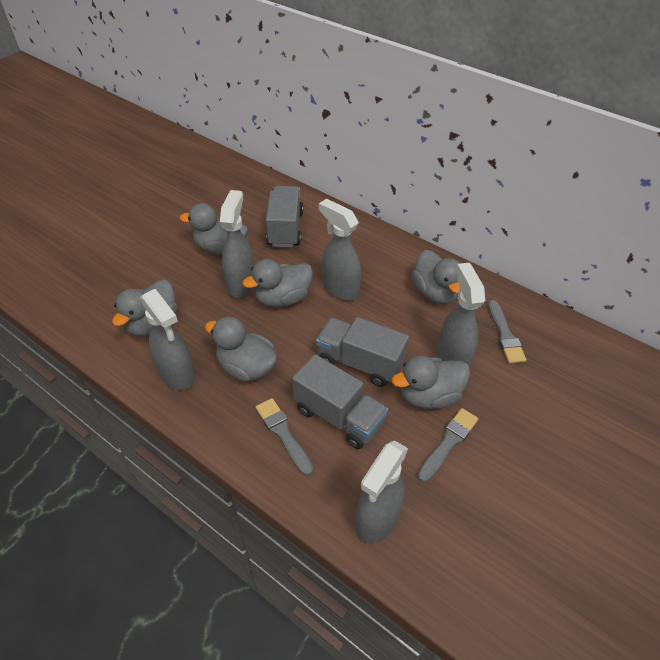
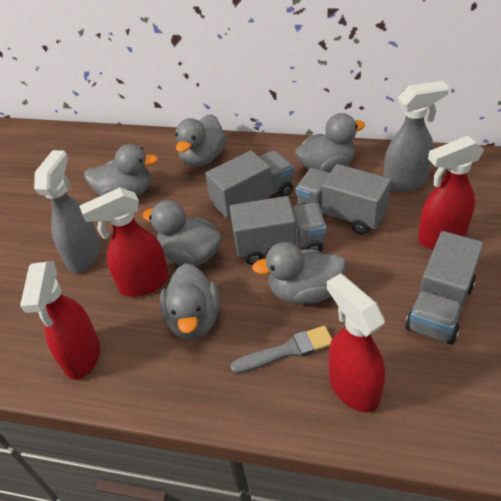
grey brush: 3 -> 1
grey spray bottle: 5 -> 2
grey truck: 3 -> 4
red spray bottle: 0 -> 4

